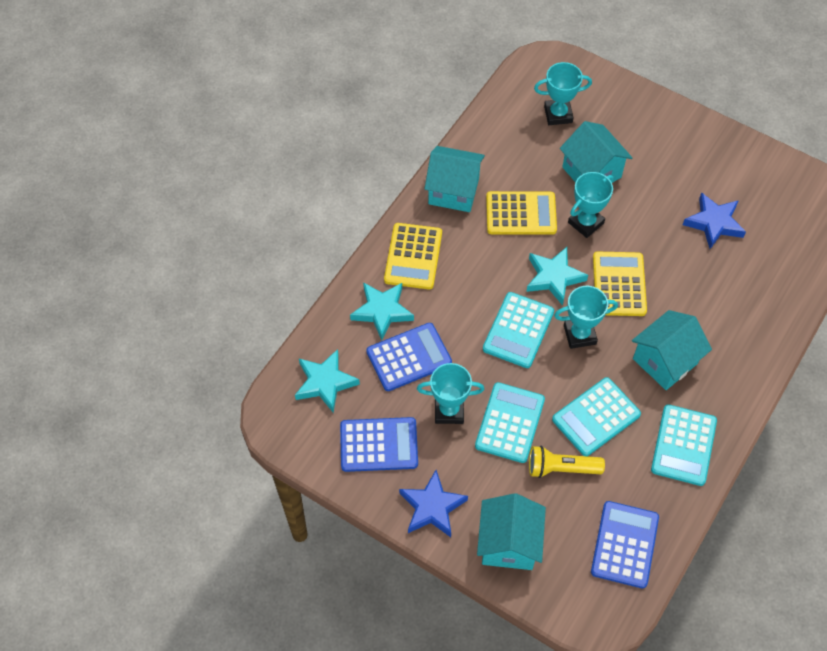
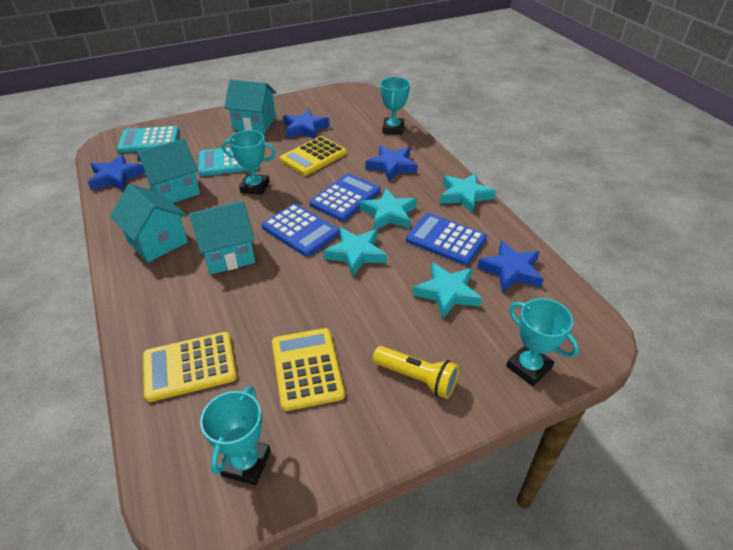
blue star: 2 -> 4
turquoise calculator: 4 -> 2
turquoise star: 3 -> 4

